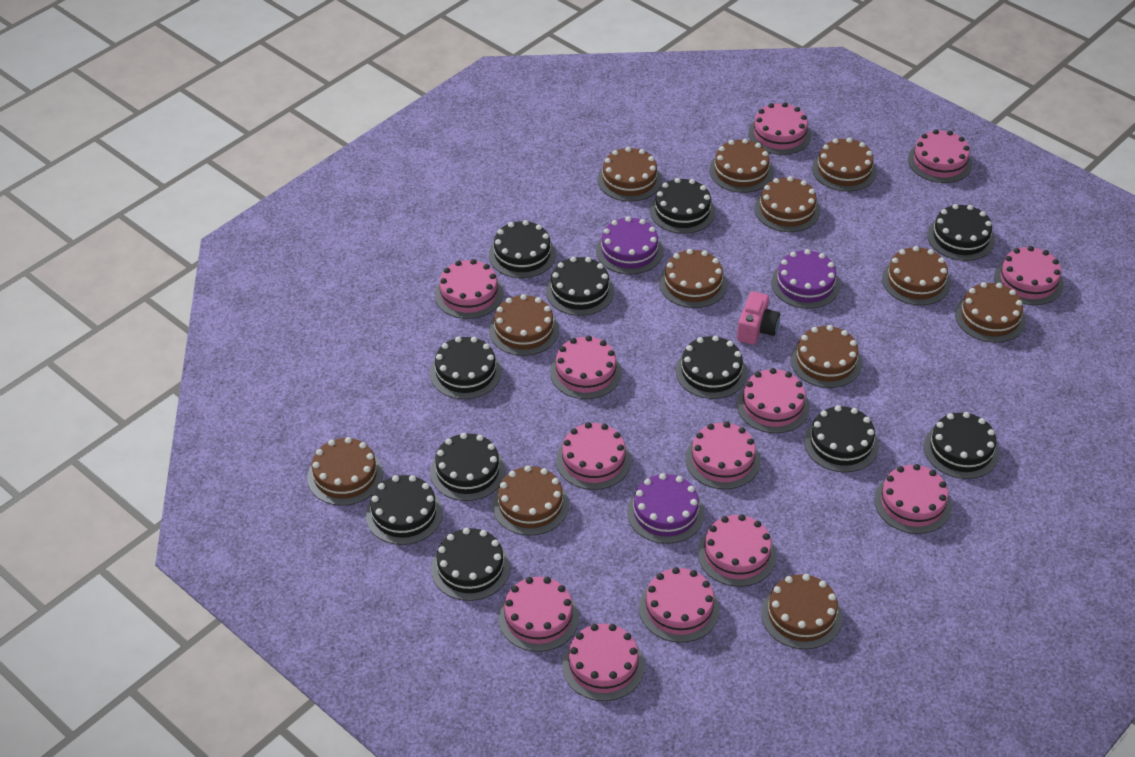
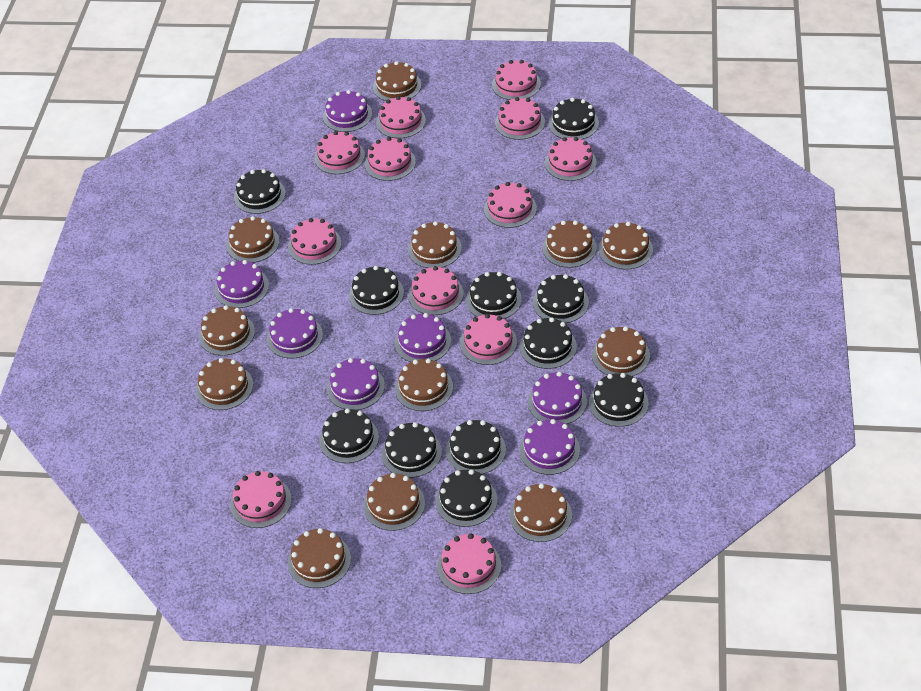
pink cake: 13 -> 12
pink camera: 1 -> 0
purple cake: 3 -> 7

